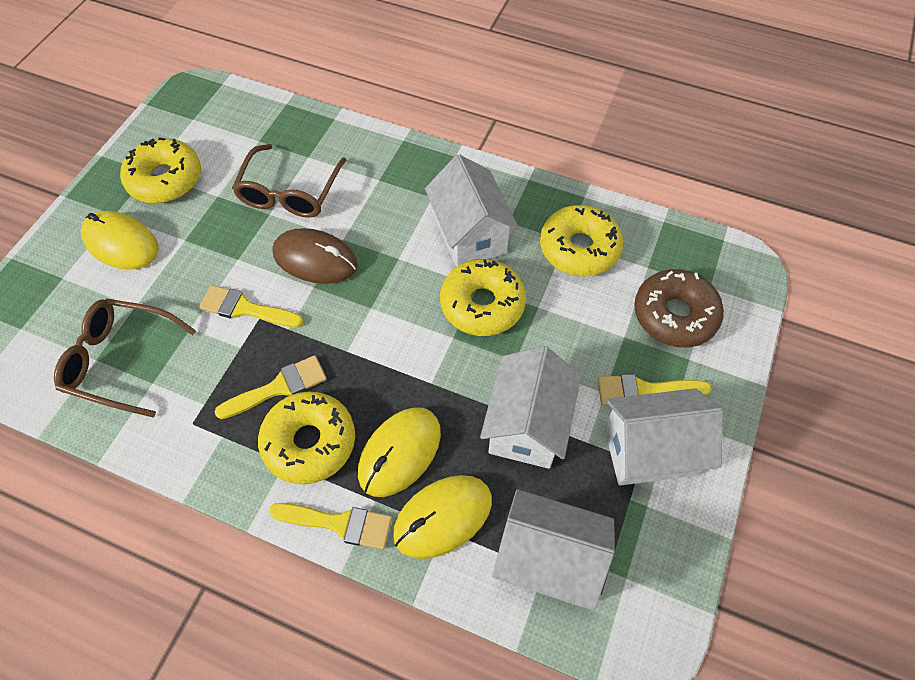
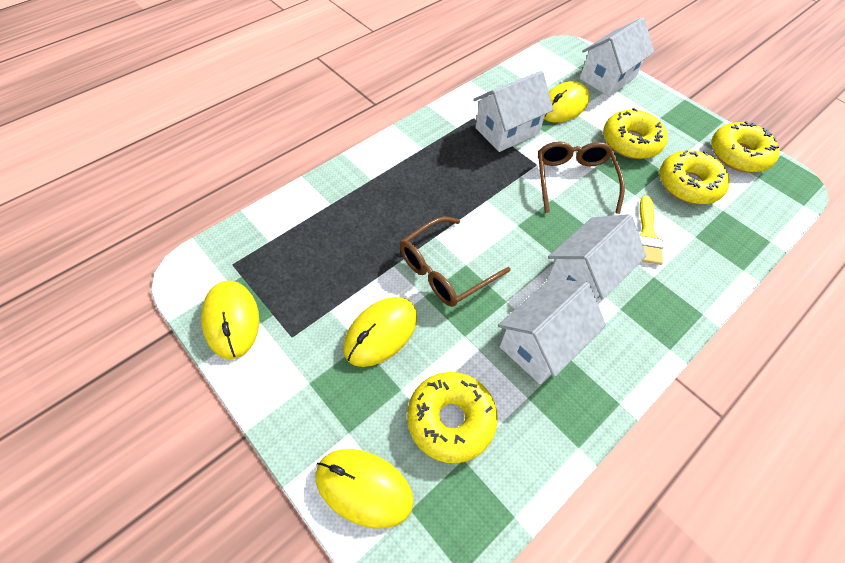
brown donut: 1 -> 0
brown mouse: 1 -> 0
yellow brush: 4 -> 1
yellow mouse: 3 -> 4

